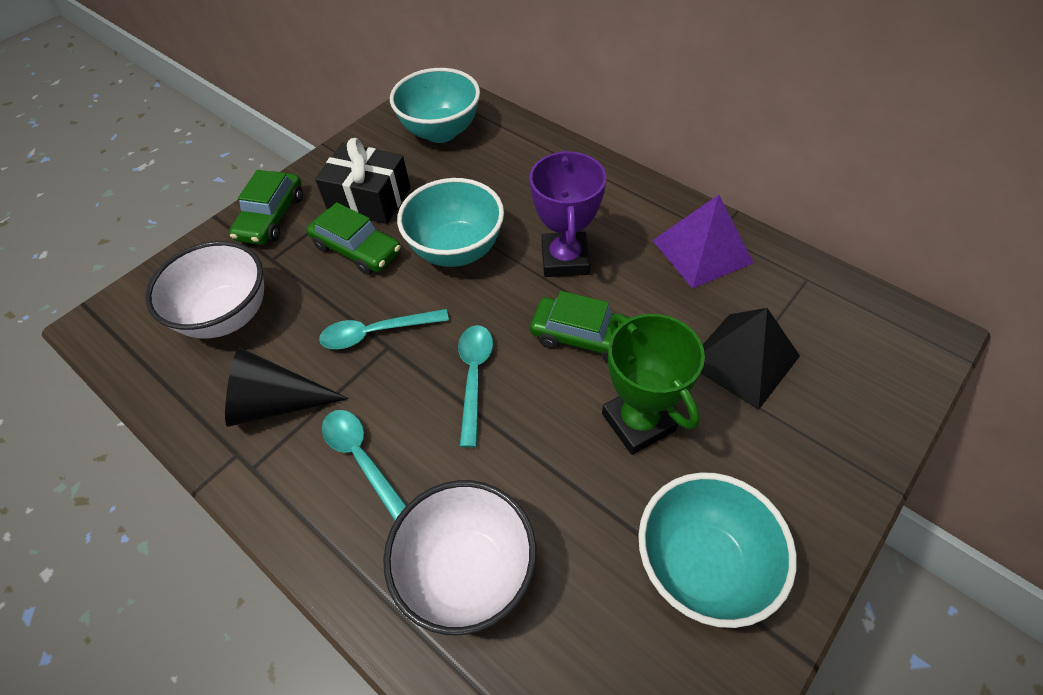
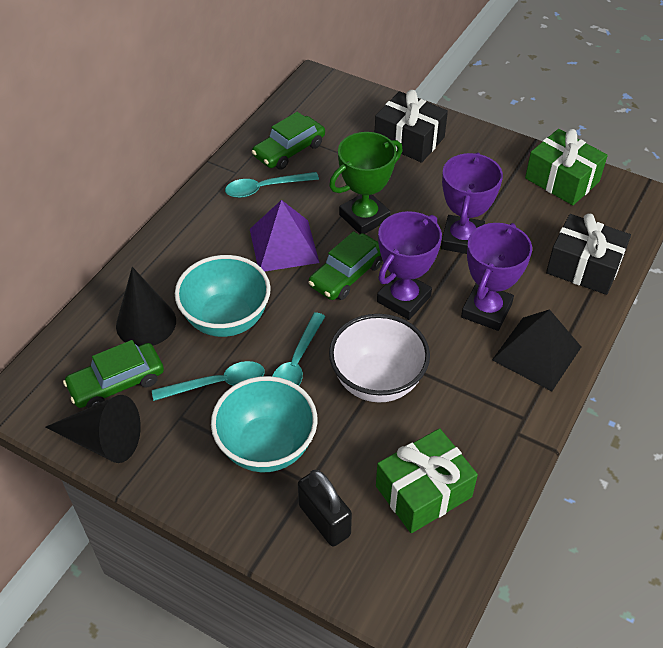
black cone: 1 -> 2
black gift: 1 -> 2
black padlock: 0 -> 1
green gift: 0 -> 2
purple trophy: 1 -> 3
turquoise bowl: 3 -> 2
white bowl: 2 -> 1

